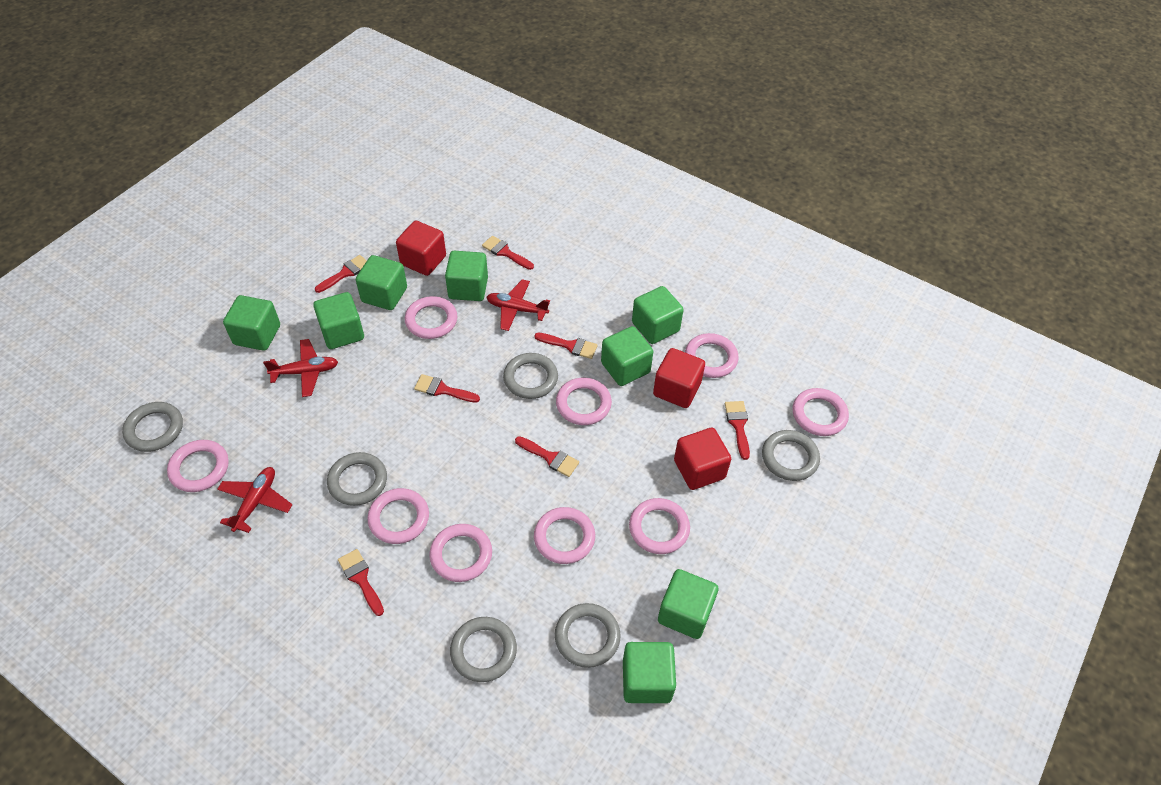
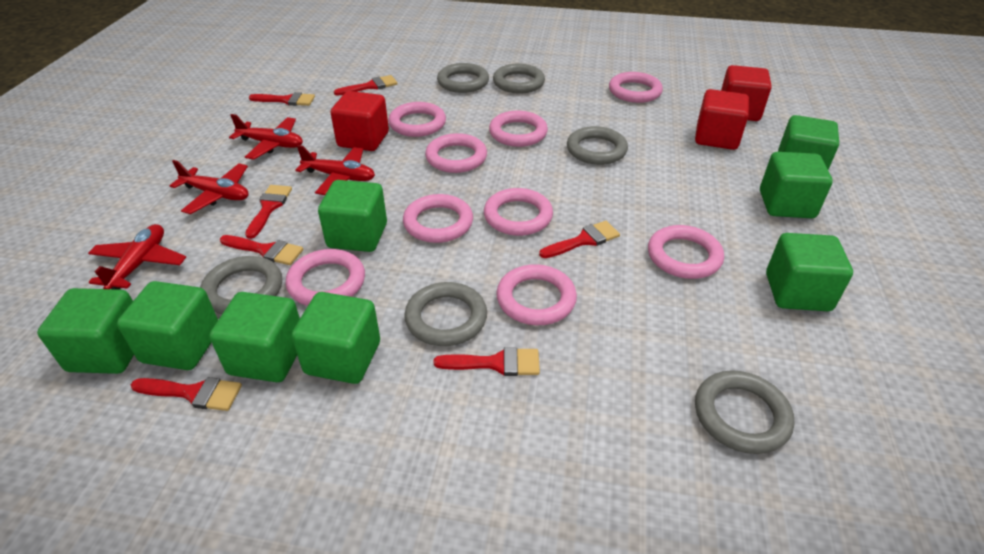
red plane: 3 -> 4

